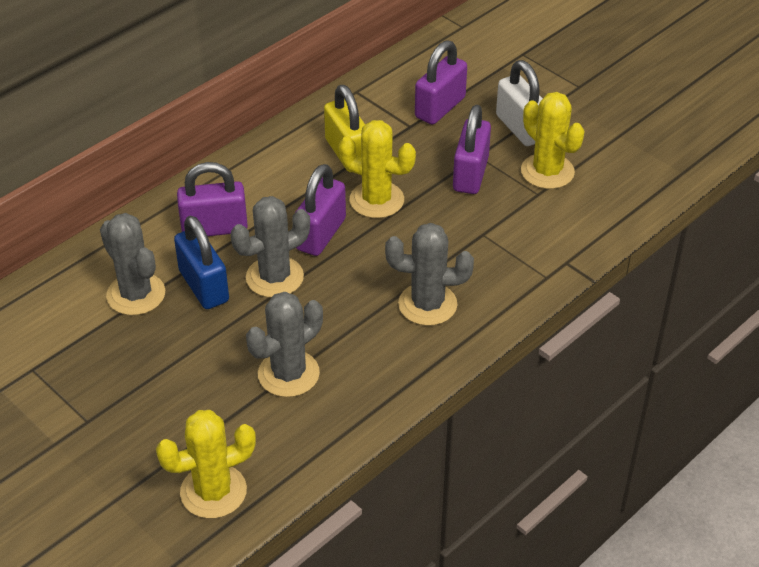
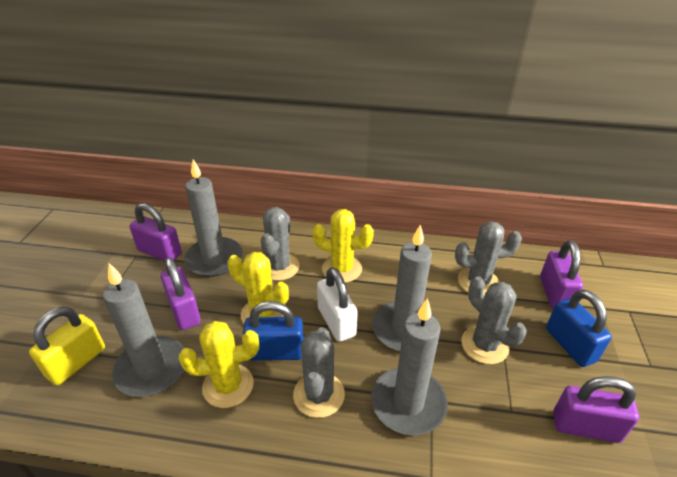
blue padlock: 1 -> 2
grey candle: 0 -> 4

